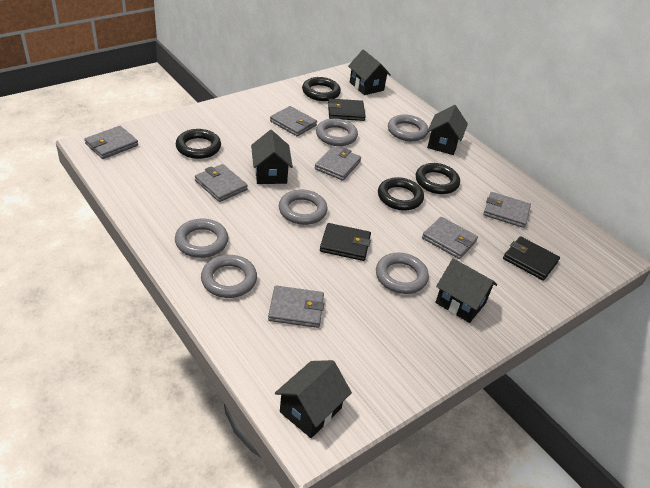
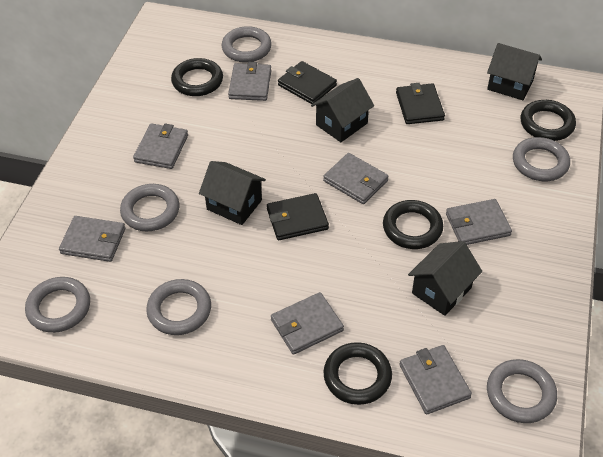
black house: 5 -> 4

